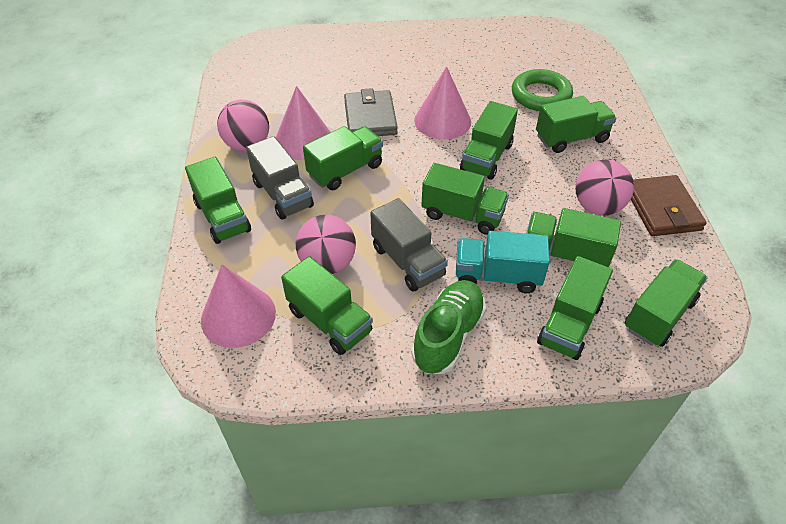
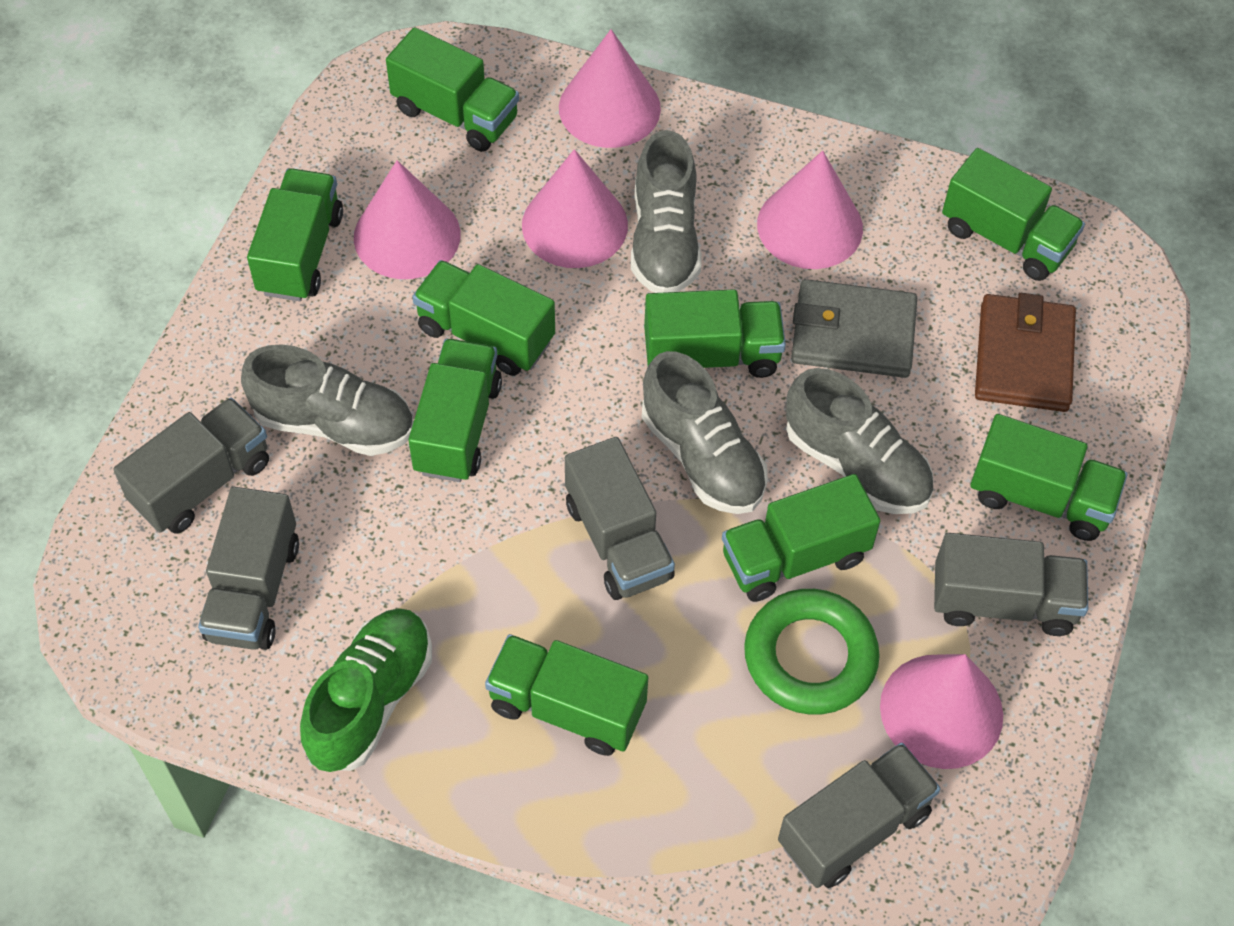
grey shoe: 0 -> 4
grey truck: 2 -> 5
pink ball: 3 -> 0
pink cone: 3 -> 5
turquoise truck: 1 -> 0

